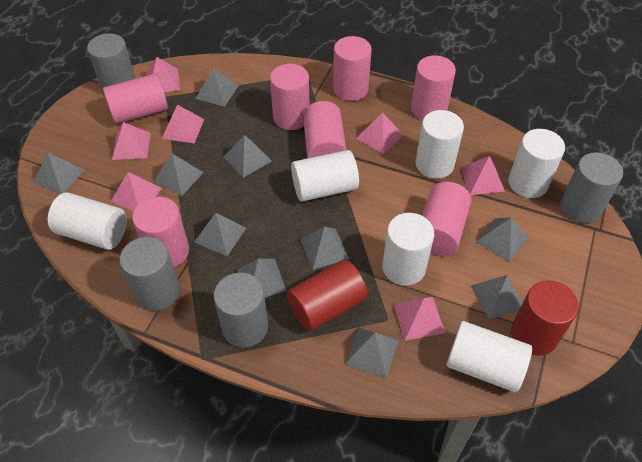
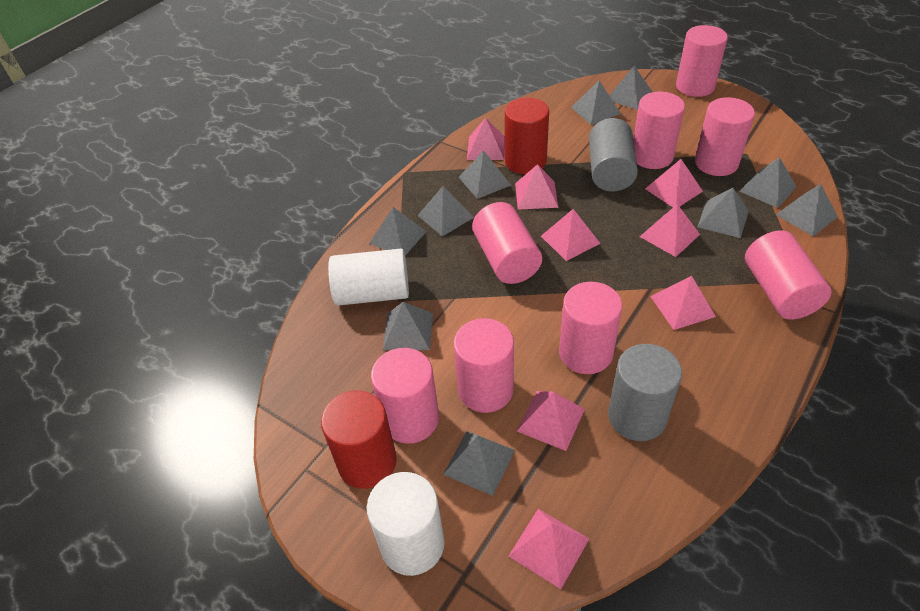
grey cylinder: 4 -> 2
pink cylinder: 7 -> 8
pink pyramid: 7 -> 8
white cylinder: 6 -> 2

